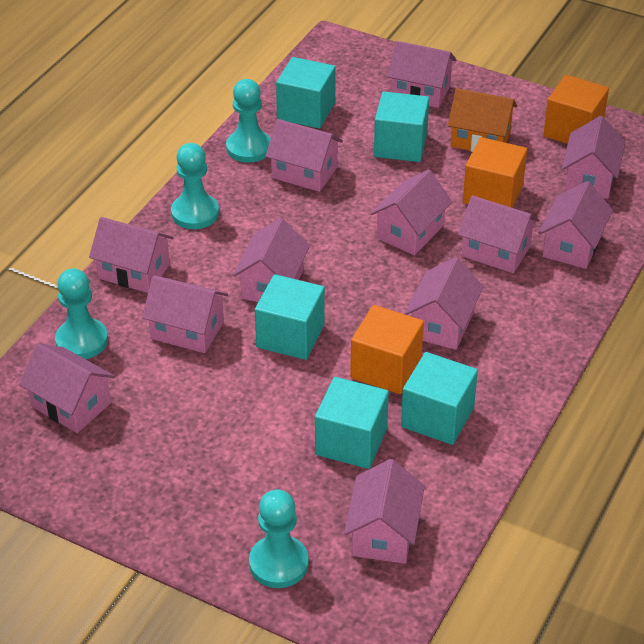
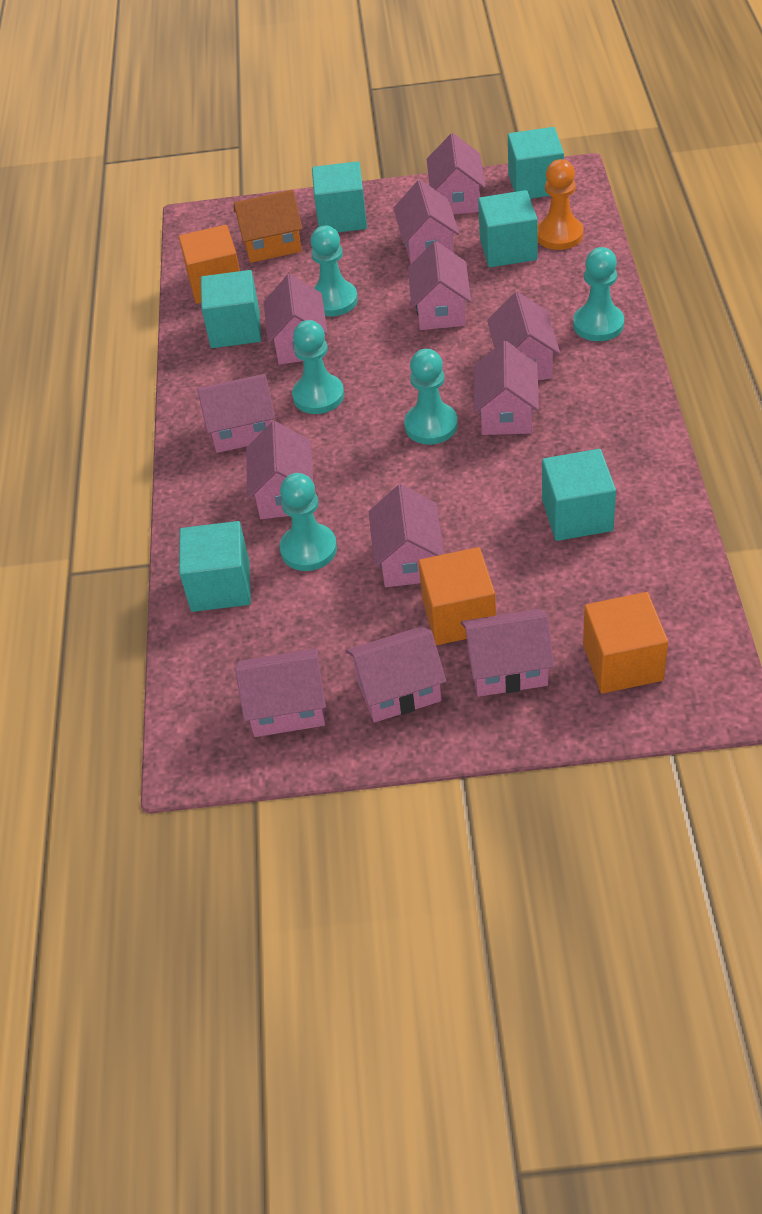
orange pawn: 0 -> 1
turquoise cube: 5 -> 6
turquoise pawn: 4 -> 5

